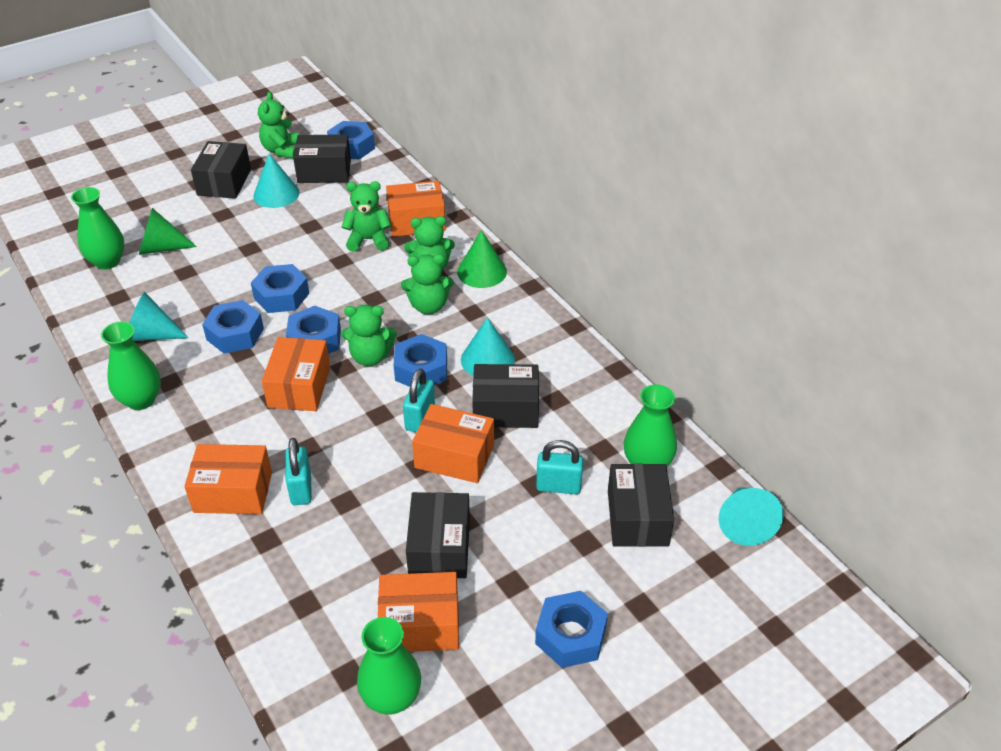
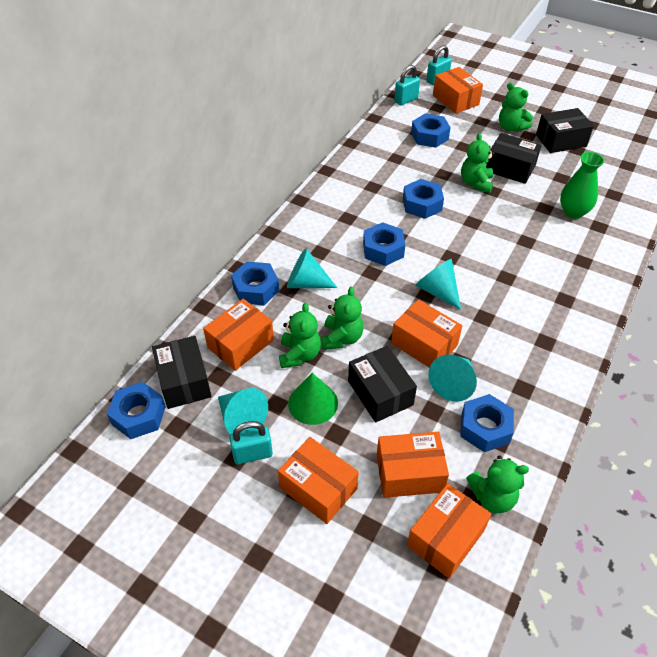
black box: 5 -> 4
green cone: 2 -> 1
green vase: 4 -> 1
orange box: 5 -> 6

